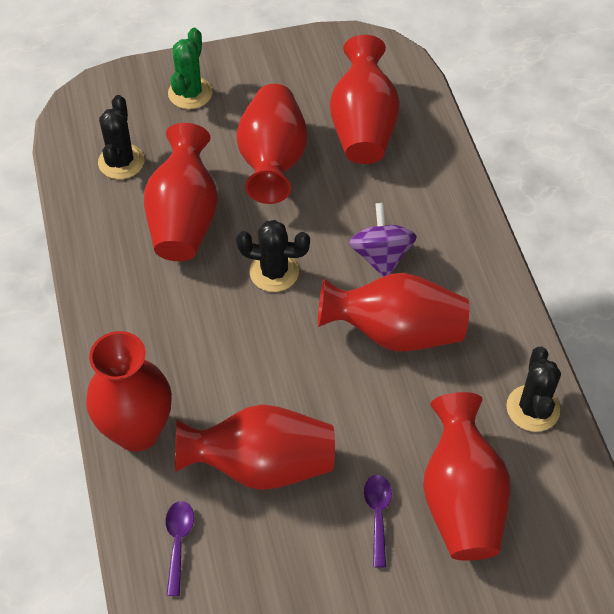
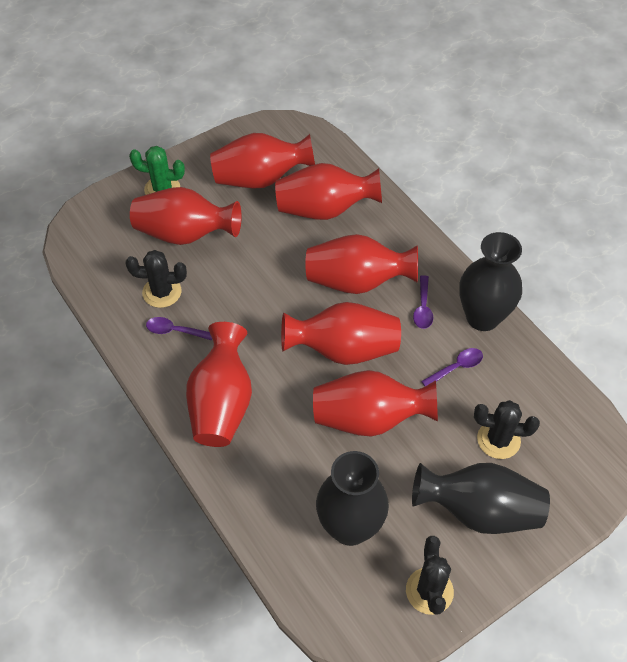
black vase: 0 -> 3
purple spinning top: 1 -> 0
purple spoon: 2 -> 3

